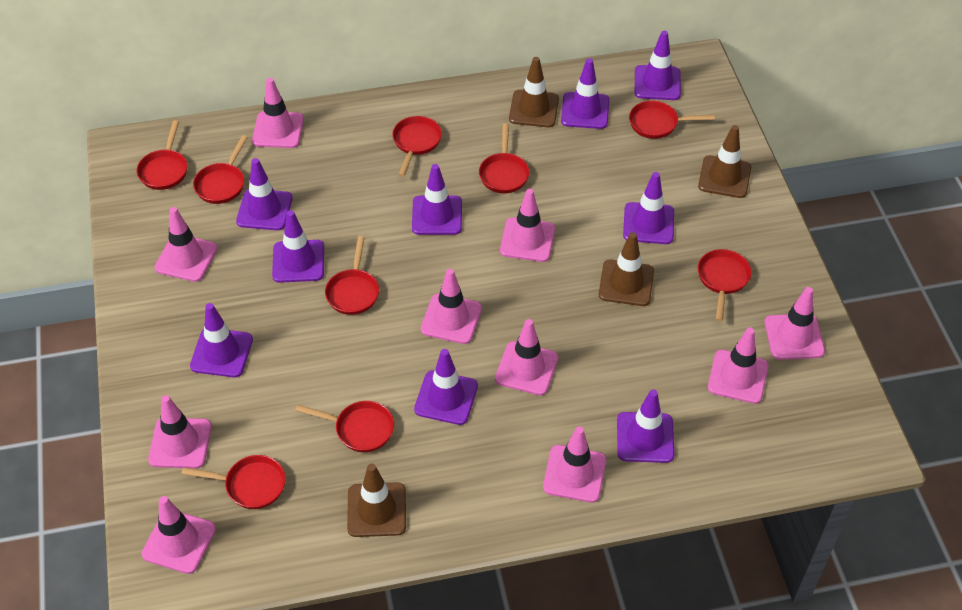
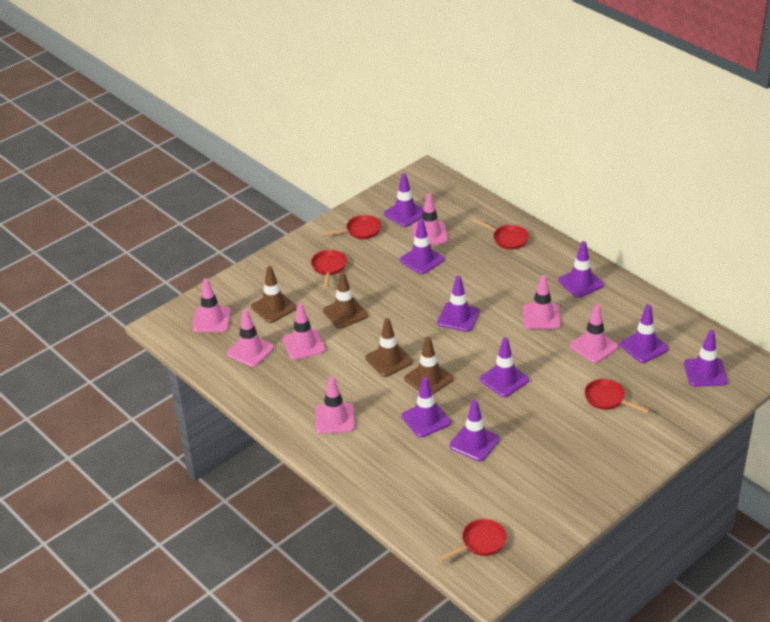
pink traffic cone: 10 -> 7
red pan: 9 -> 5

